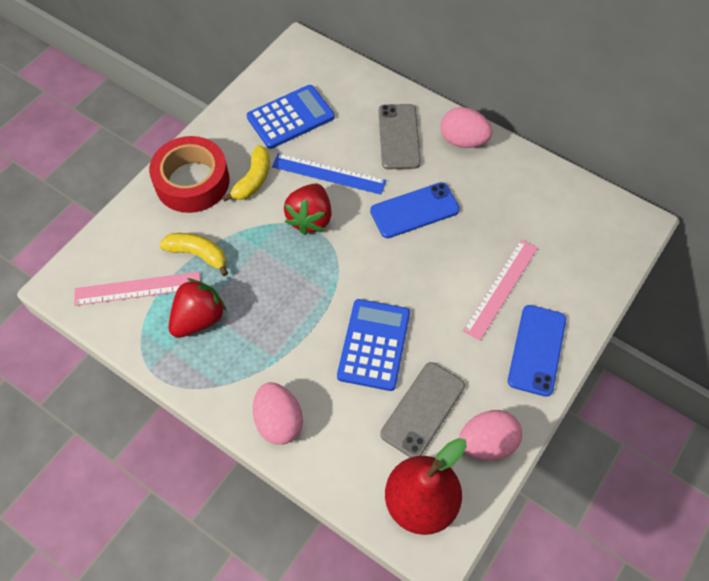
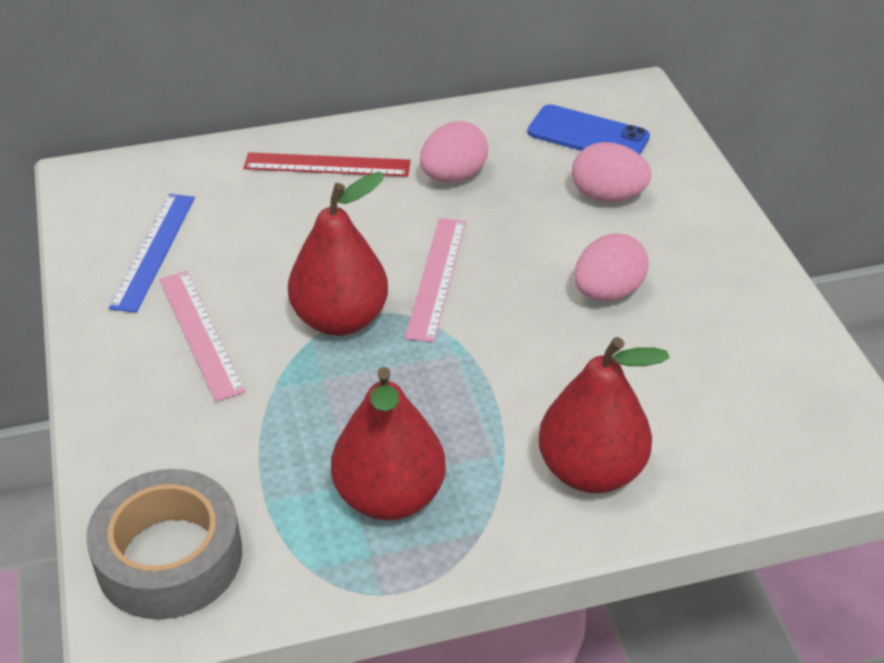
blue calculator: 2 -> 0
blue phone: 2 -> 1
grey phone: 2 -> 0
grey tape: 0 -> 1
red pear: 1 -> 3
red ruler: 0 -> 1
red strawberry: 2 -> 0
red tape: 1 -> 0
yellow banana: 2 -> 0

